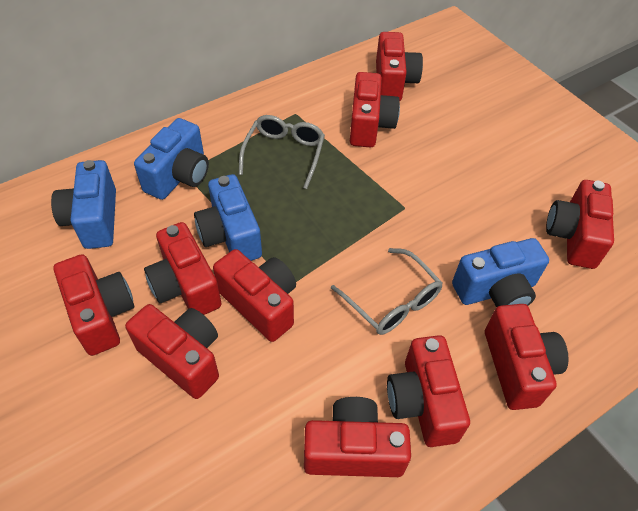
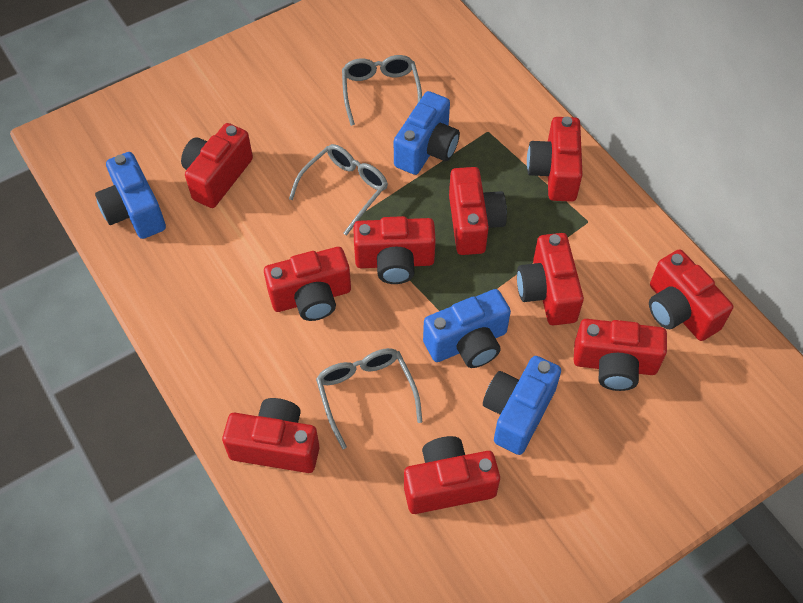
grey glasses: 2 -> 3

